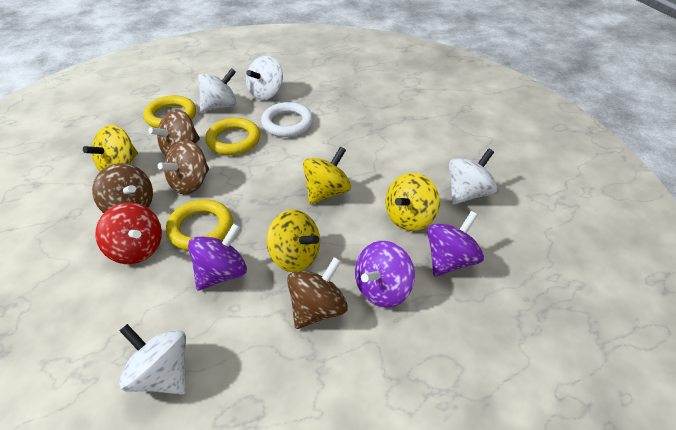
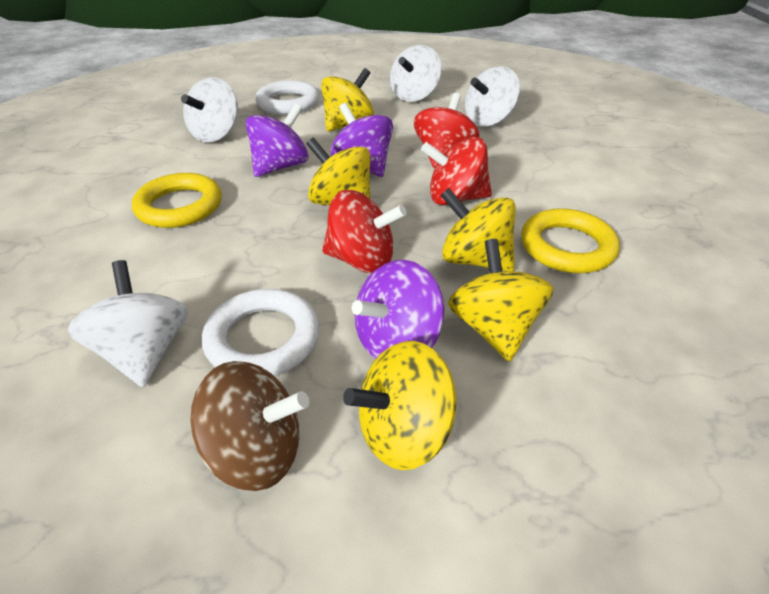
brown spinning top: 4 -> 1
red spinning top: 1 -> 3
white ring: 1 -> 2
yellow ring: 3 -> 2
yellow spinning top: 4 -> 5

